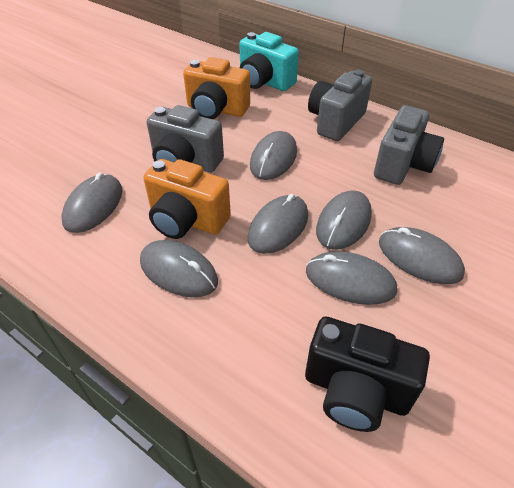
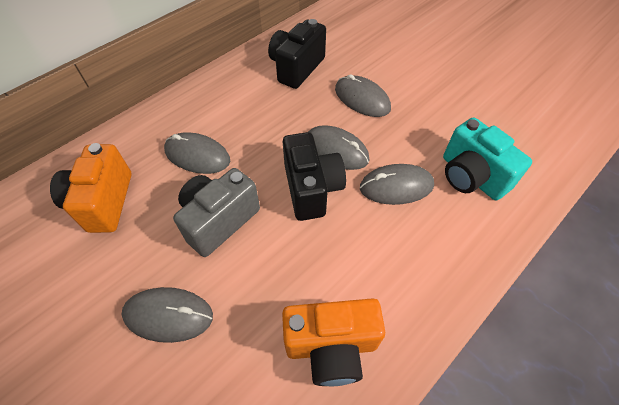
black camera: 1 -> 2
grey camera: 3 -> 1
grey mouse: 7 -> 5

